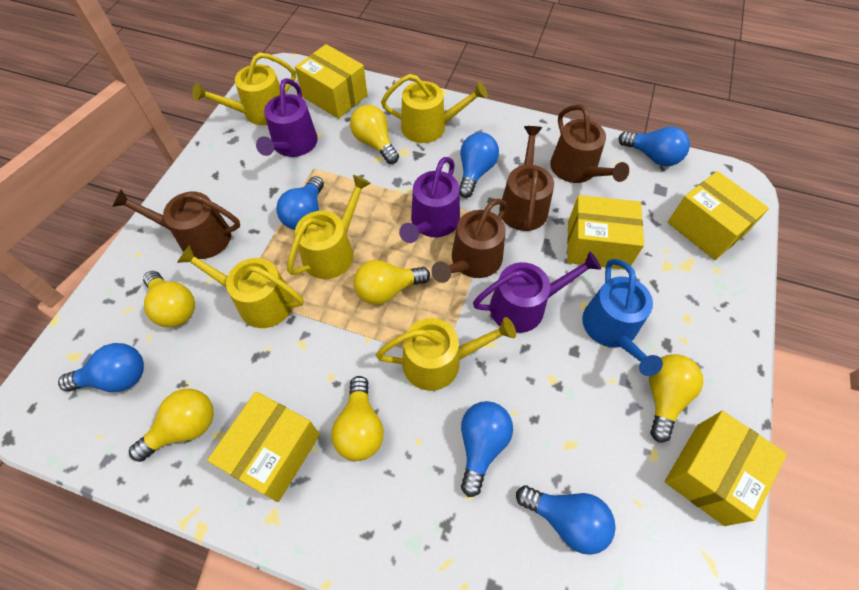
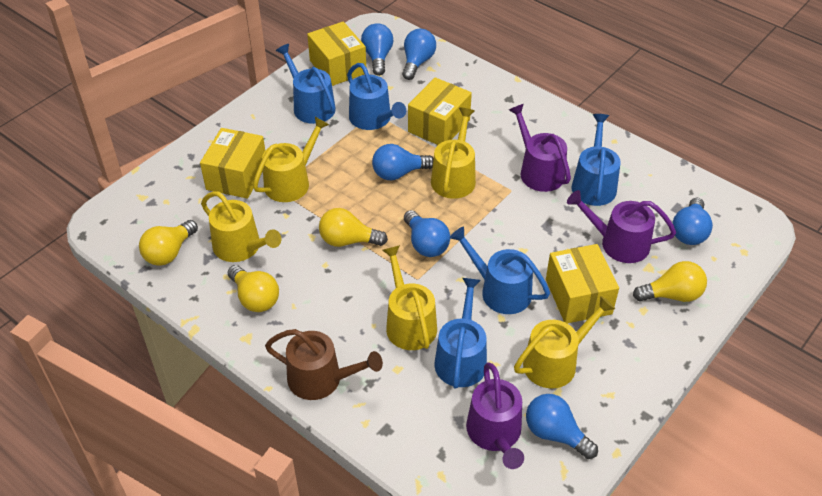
blue watering can: 1 -> 5
brown watering can: 4 -> 1
yellow box: 5 -> 4
yellow light bulb: 6 -> 4

